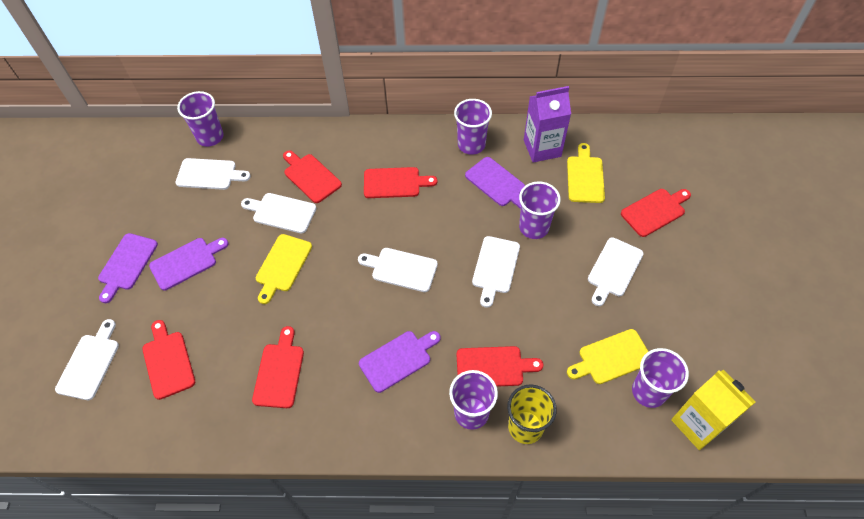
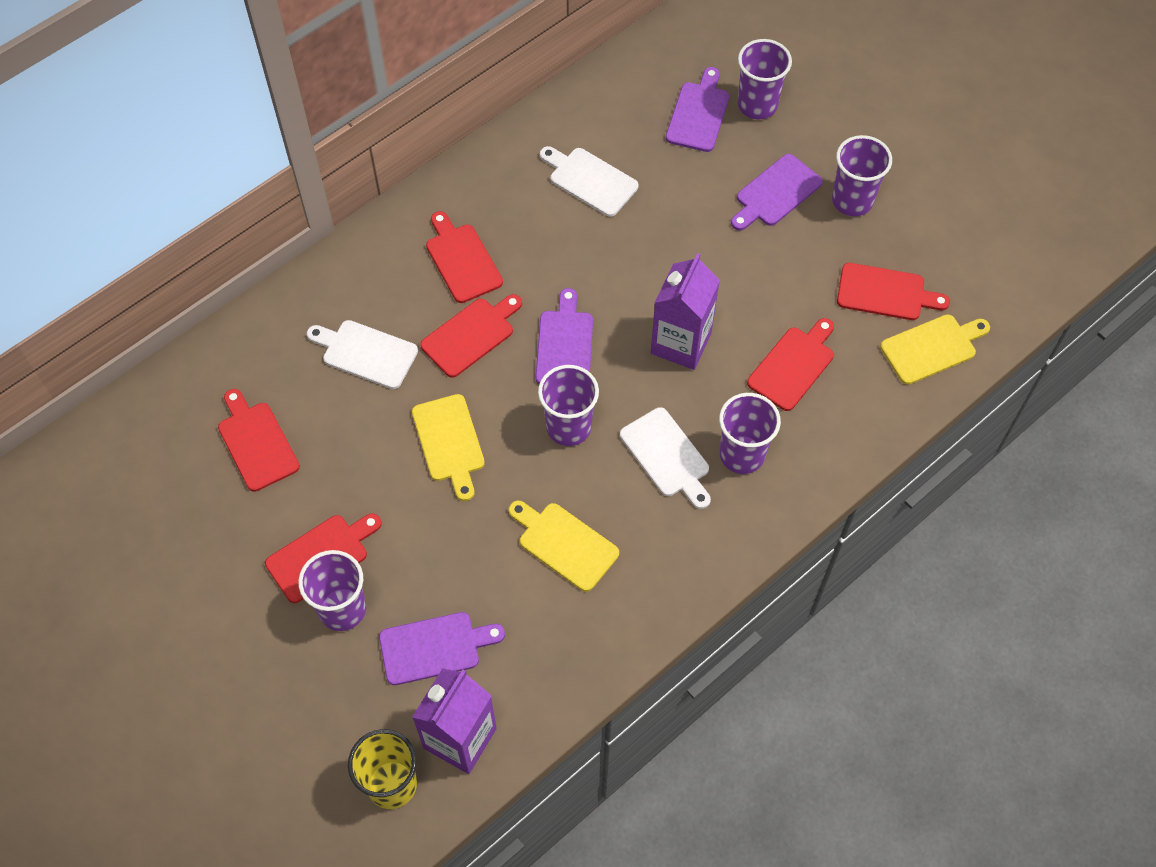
purple carton: 1 -> 2
white cutting board: 6 -> 3
yellow carton: 1 -> 0

